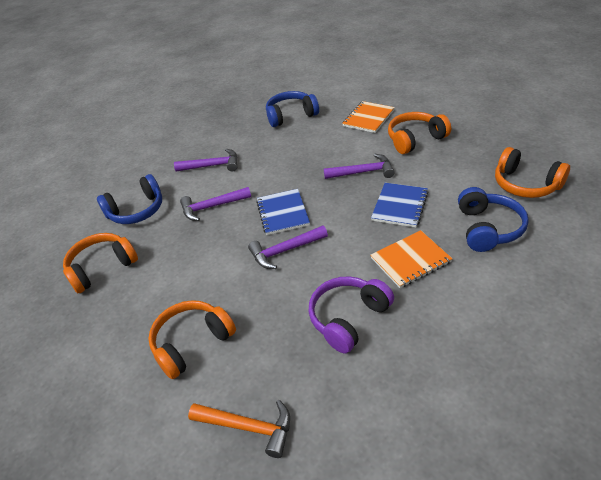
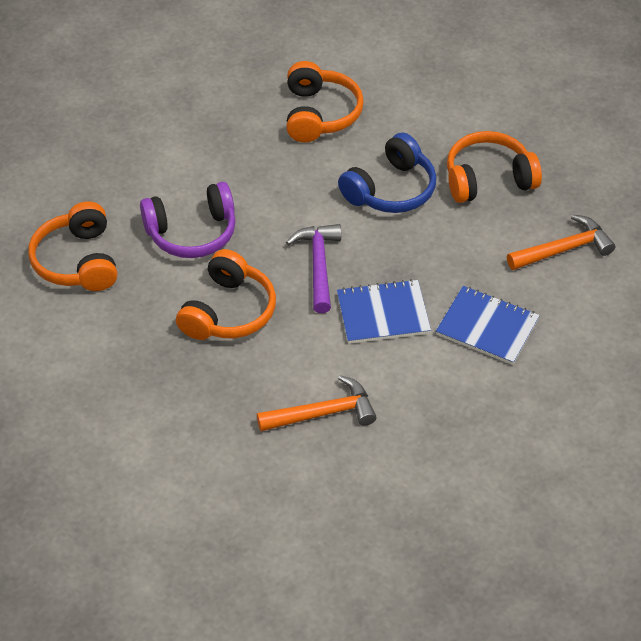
blue headphones: 3 -> 1
orange hammer: 1 -> 2
orange notebook: 2 -> 0
purple hammer: 4 -> 1

